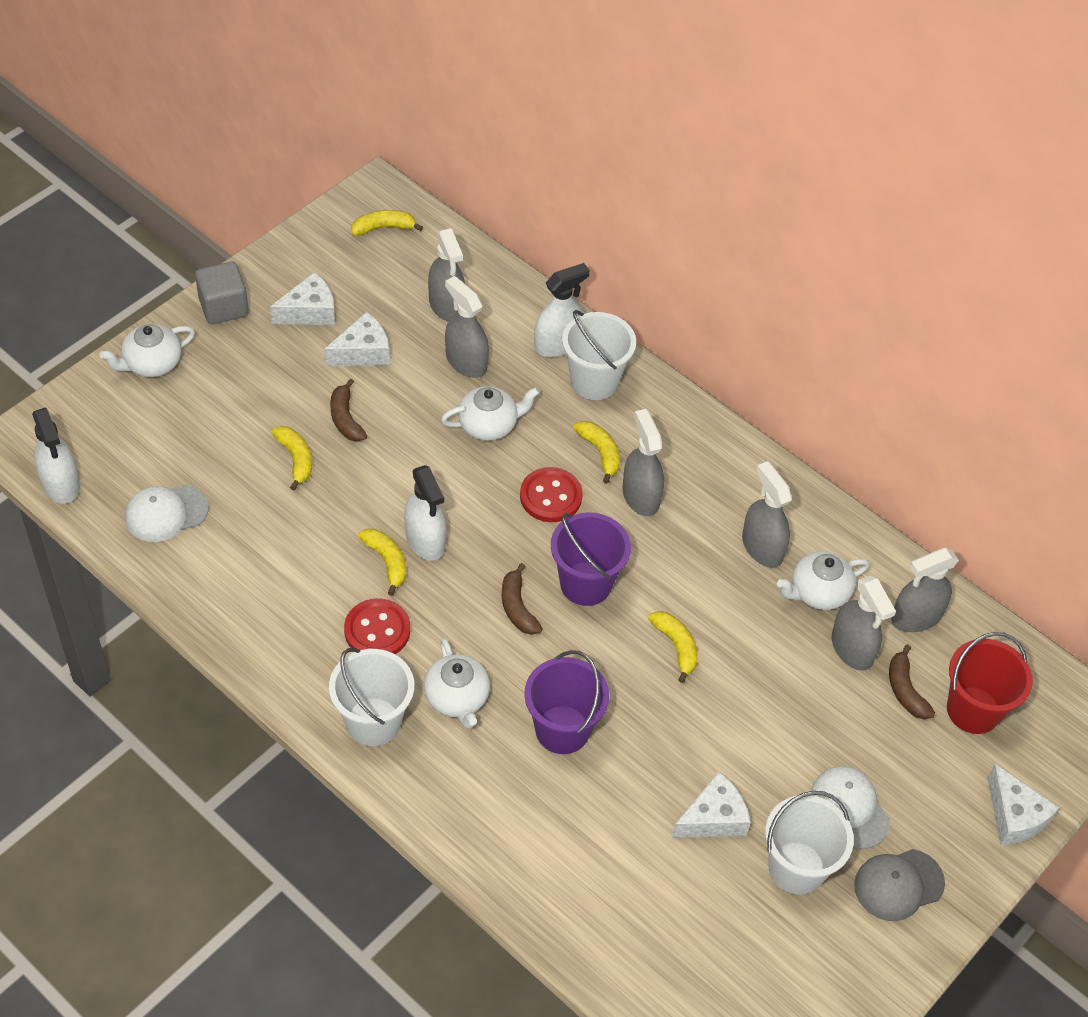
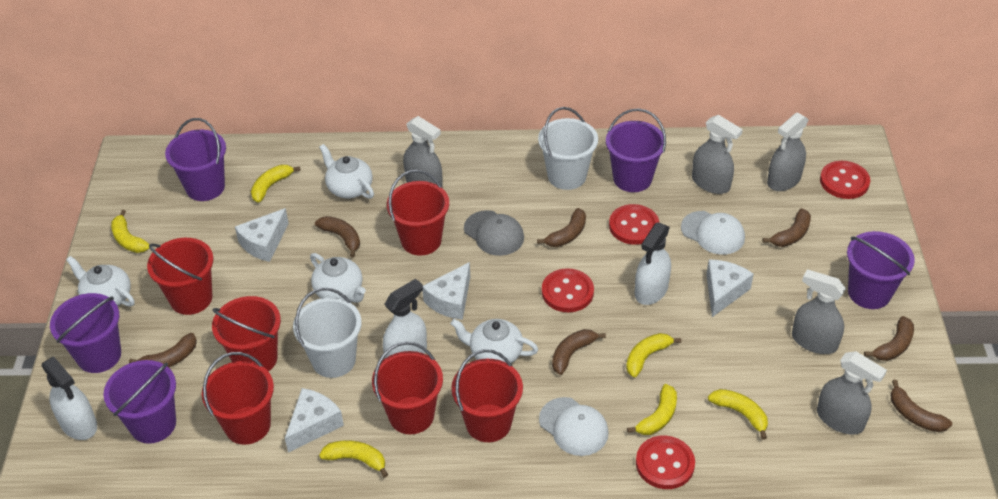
brown banana: 3 -> 7
grey cube: 1 -> 0
grey spray bottle: 6 -> 5
purple bucket: 2 -> 5
red bucket: 1 -> 6
red button: 2 -> 4
white bucket: 3 -> 2
yellow banana: 5 -> 6

